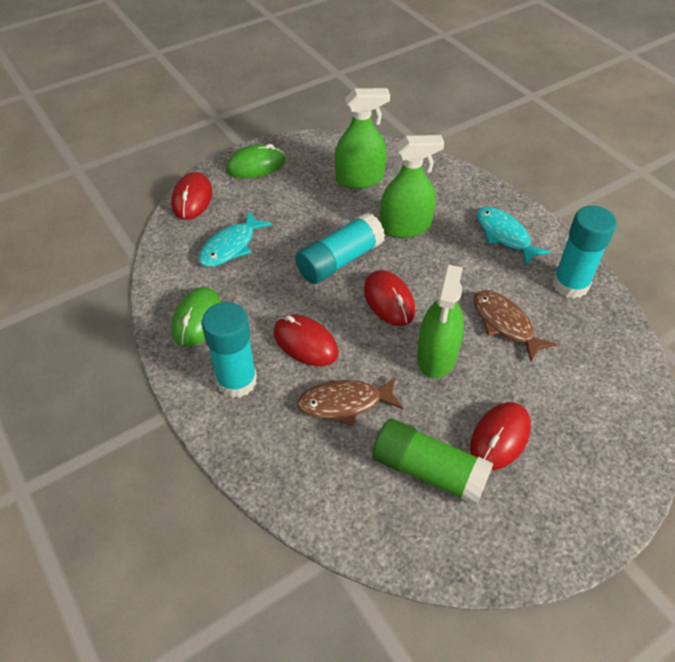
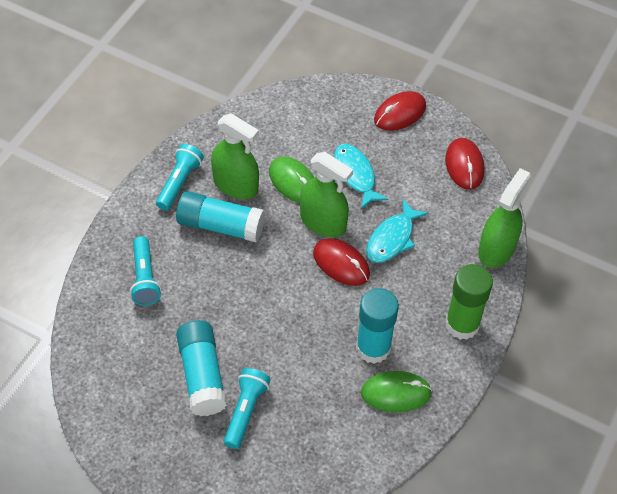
brown fish: 2 -> 0
red mouse: 4 -> 3
turquoise flashlight: 0 -> 3

